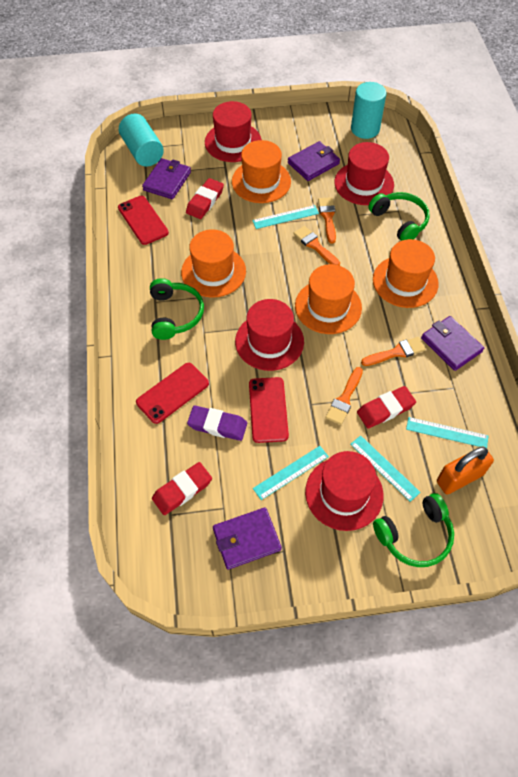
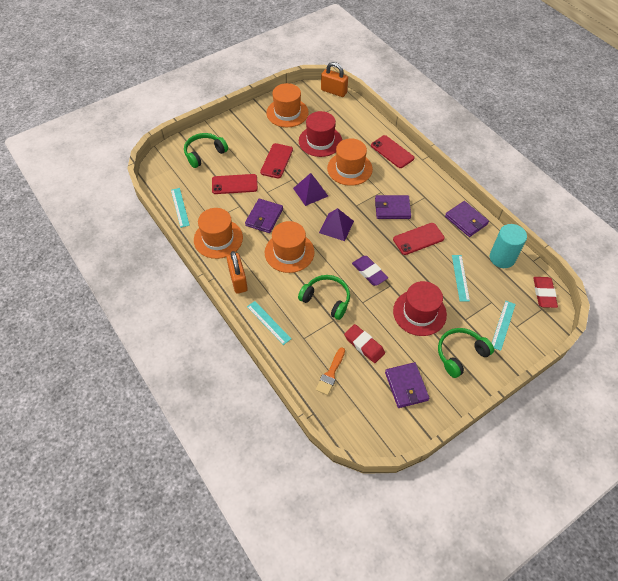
orange brush: 4 -> 1
orange padlock: 1 -> 2
purple pyramid: 0 -> 2
red eraser: 3 -> 2
red hat: 4 -> 2
red phone: 3 -> 4
turquoise cylinder: 2 -> 1

